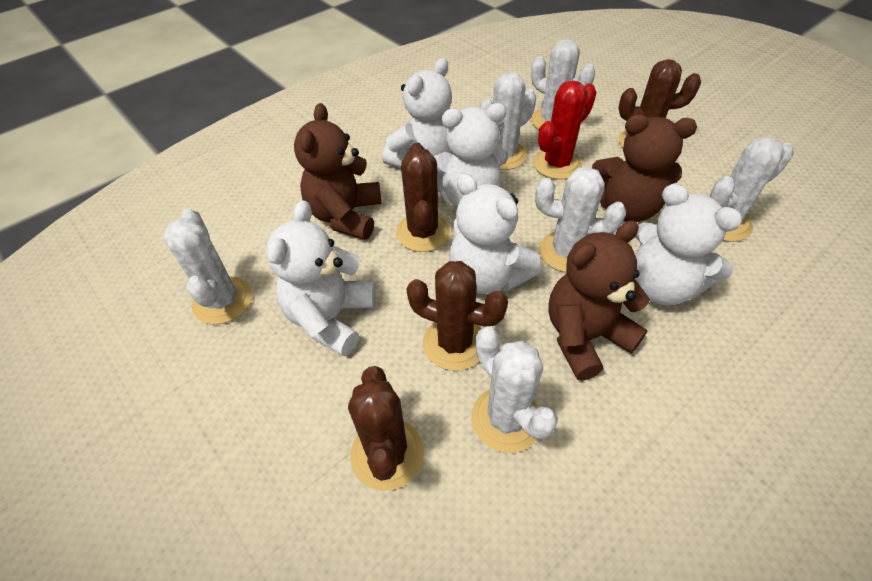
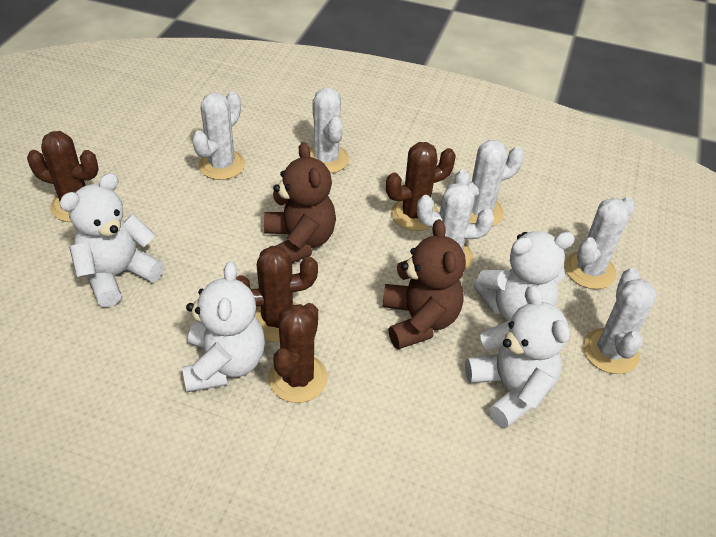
brown teddy bear: 3 -> 2
red cactus: 1 -> 0
white teddy bear: 5 -> 4

